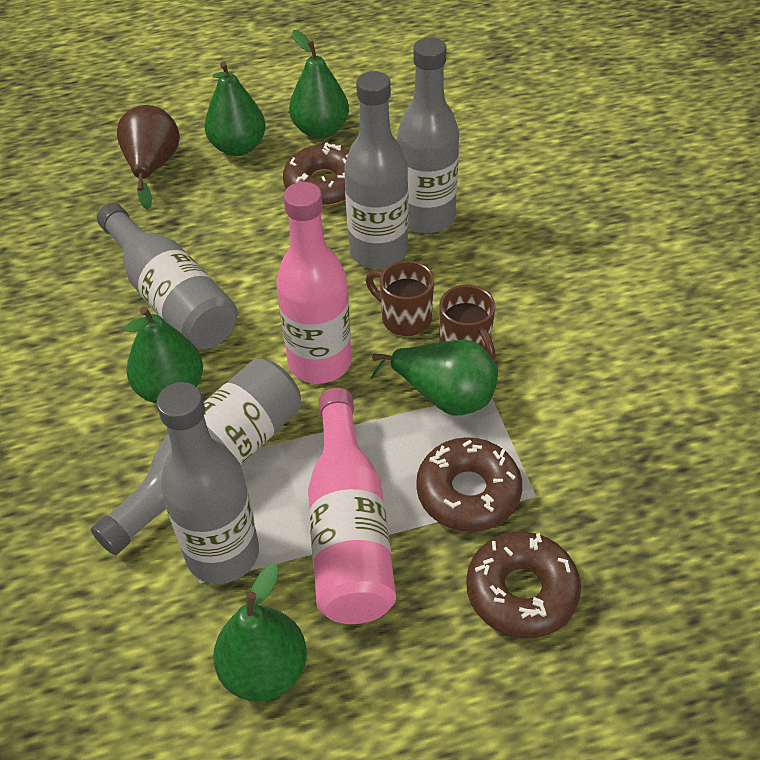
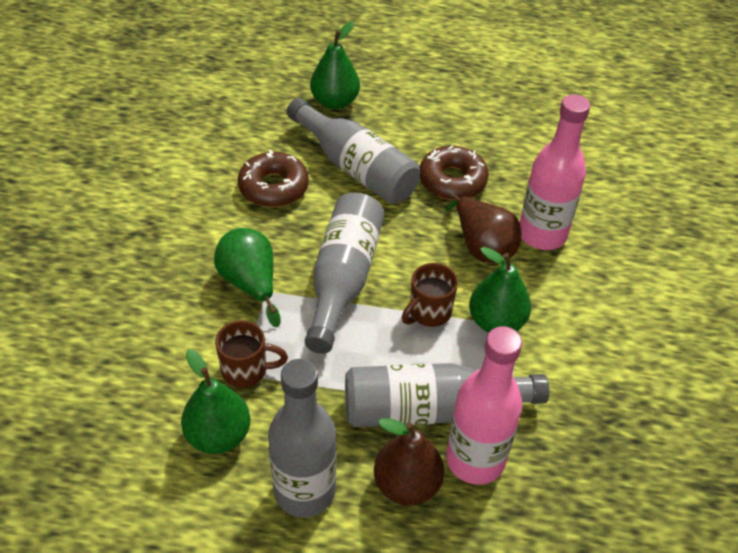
brown donut: 3 -> 2
brown pear: 1 -> 2
green pear: 5 -> 4
grey bottle: 5 -> 4

